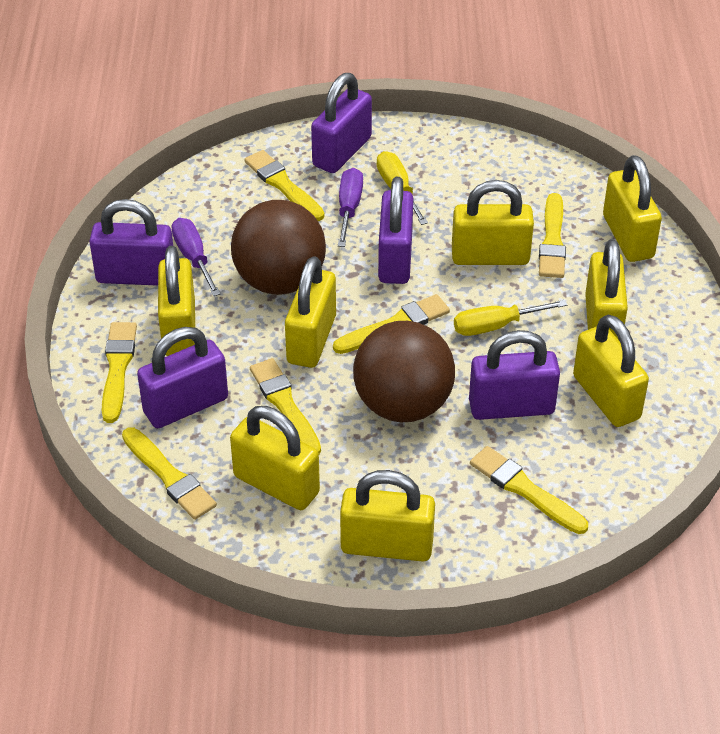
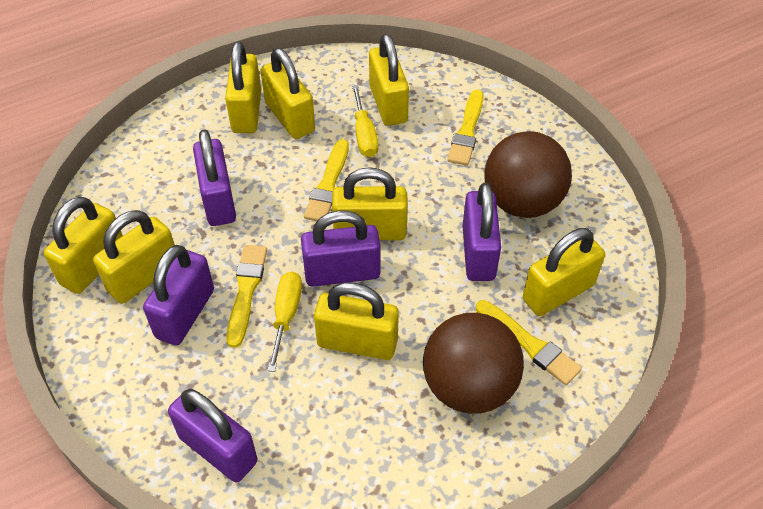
purple screwdriver: 2 -> 0
yellow brush: 7 -> 4

